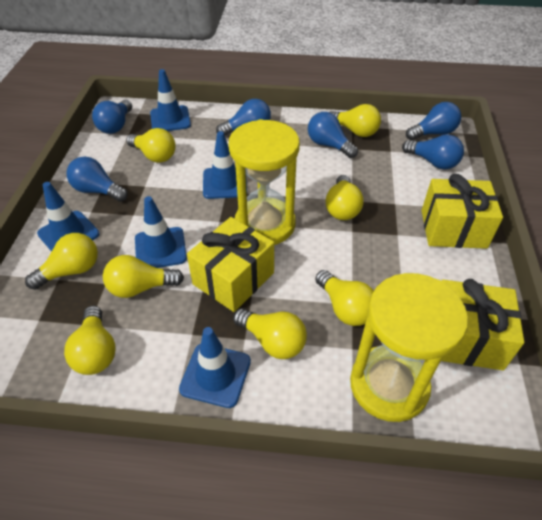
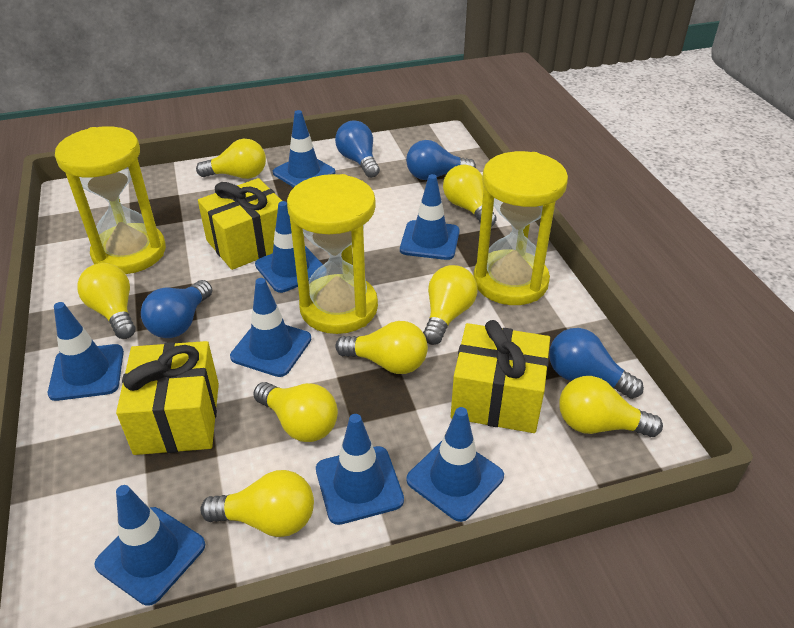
blue light bulb: 6 -> 4
blue traffic cone: 5 -> 8
yellow hourglass: 2 -> 3

